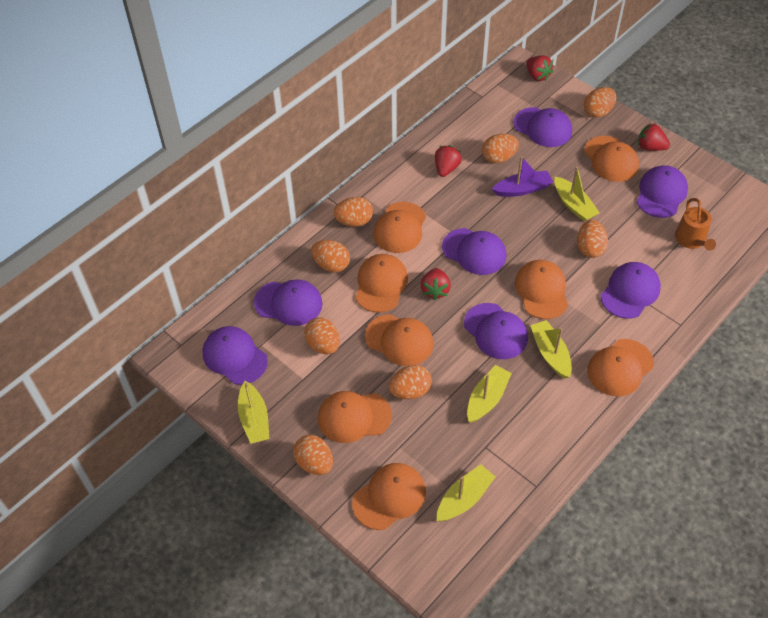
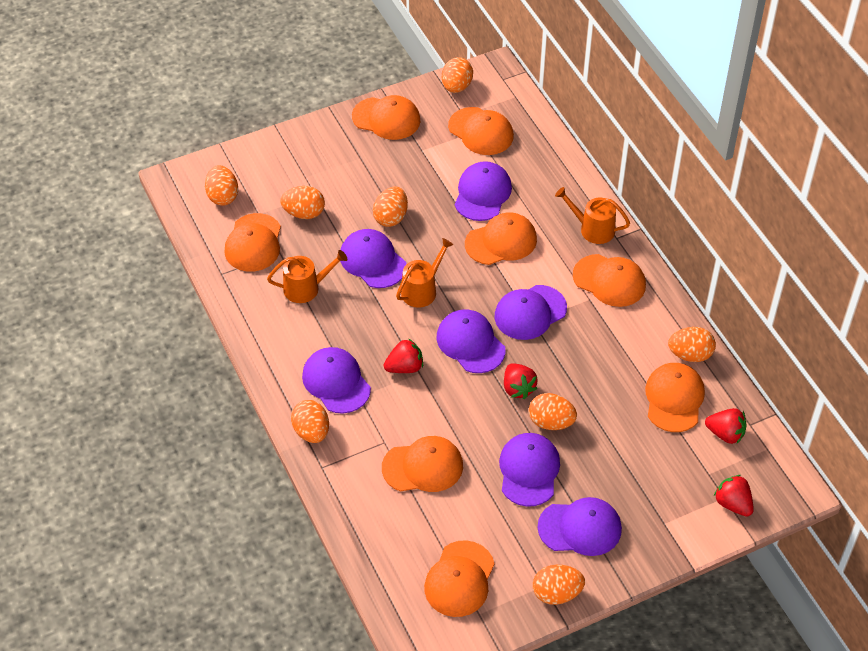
orange watering can: 1 -> 3
purple boat: 1 -> 0
yellow boat: 5 -> 0

